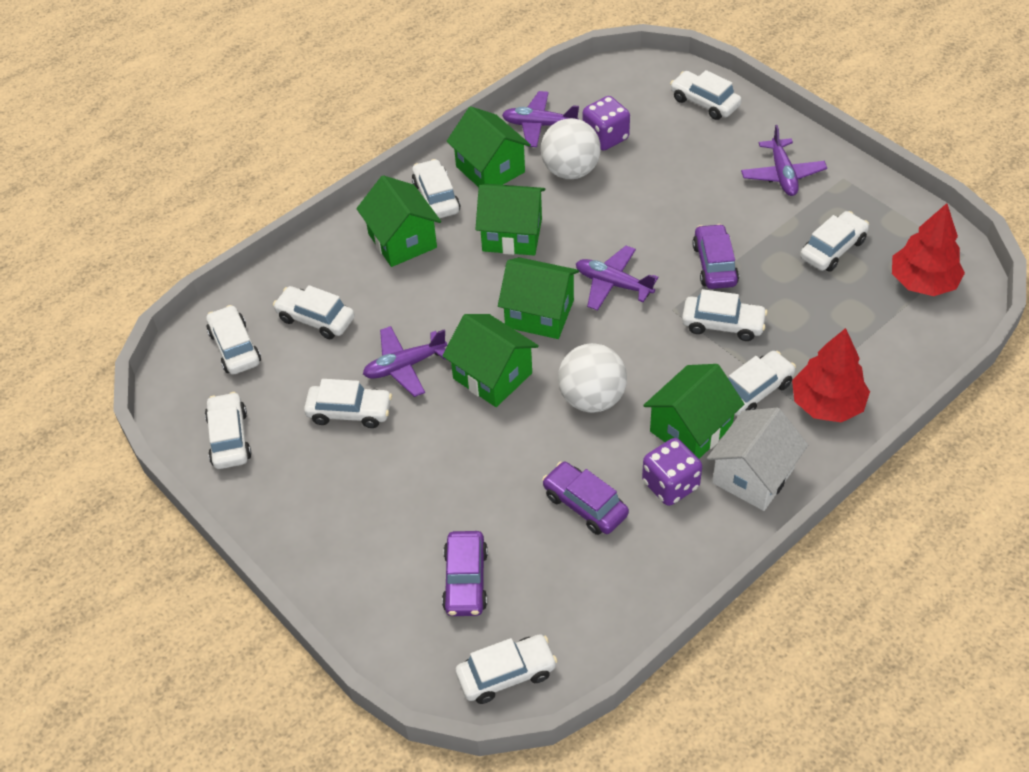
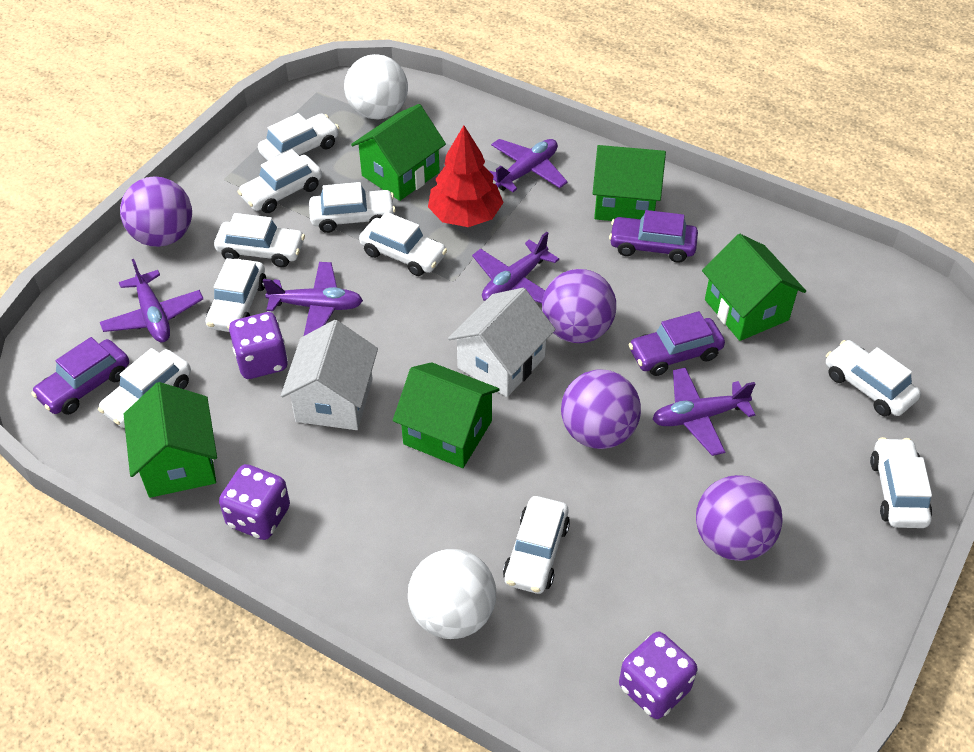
green house: 6 -> 5
purple ball: 0 -> 4
purple dice: 2 -> 3
purple plane: 4 -> 5
red tree: 2 -> 1
white house: 1 -> 2

